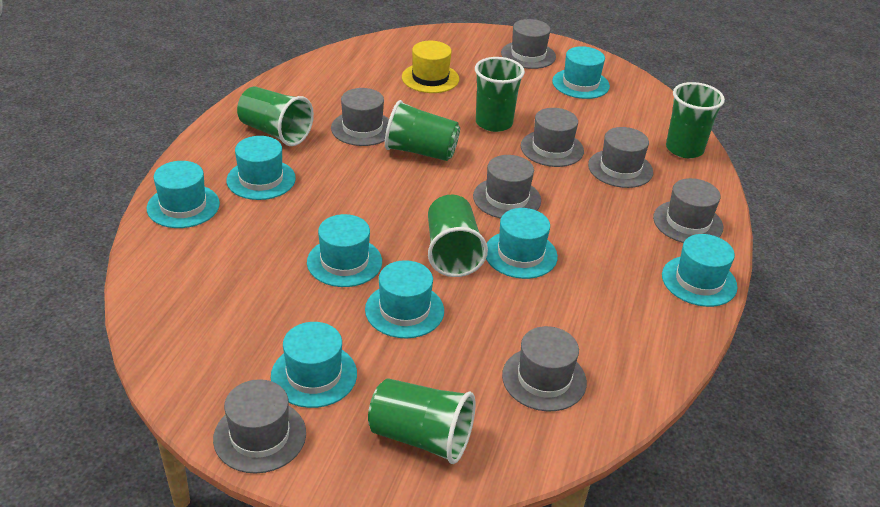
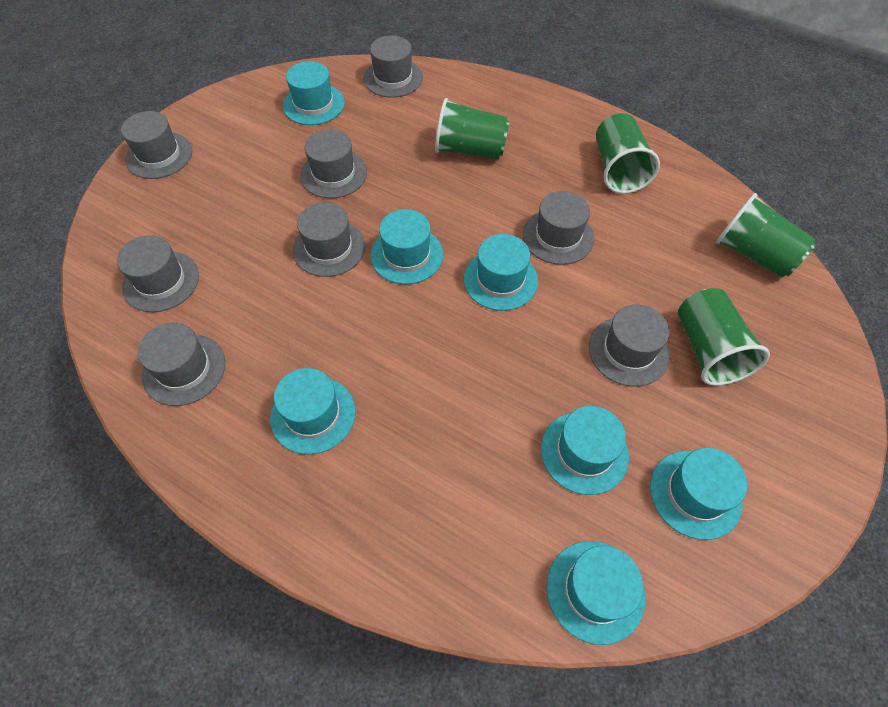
green cup: 6 -> 4
turquoise hat: 8 -> 7
yellow hat: 1 -> 0

